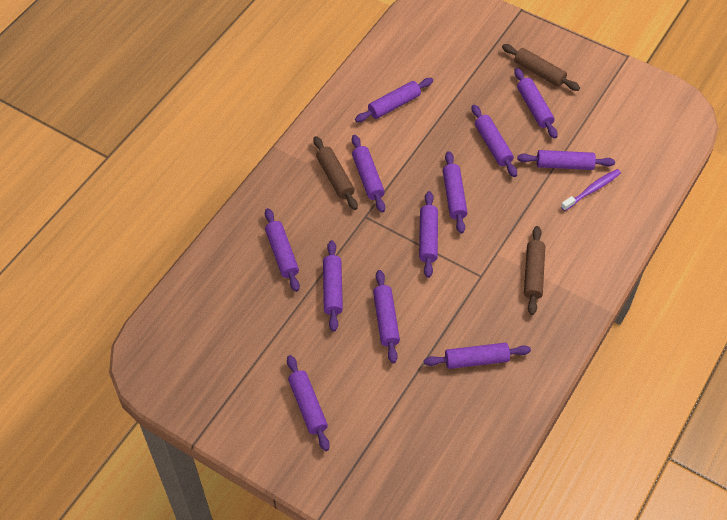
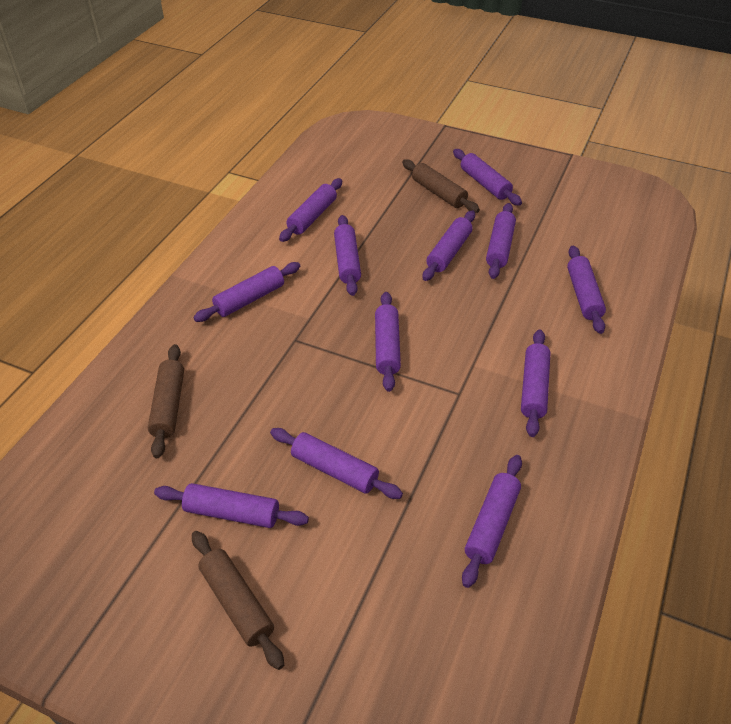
purple toothbrush: 1 -> 0

